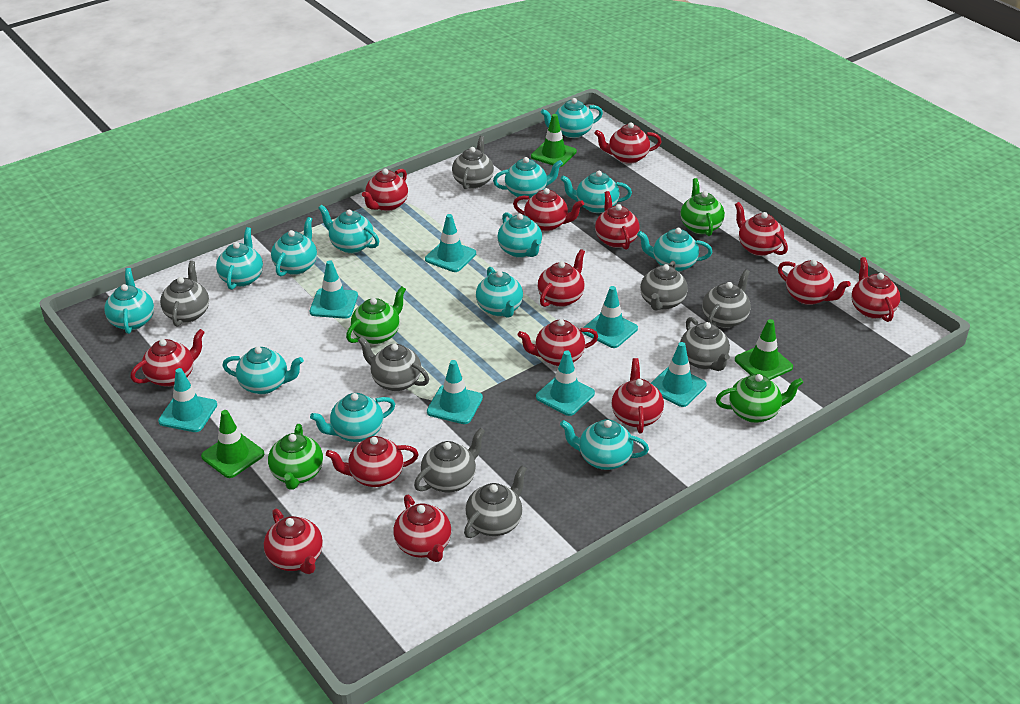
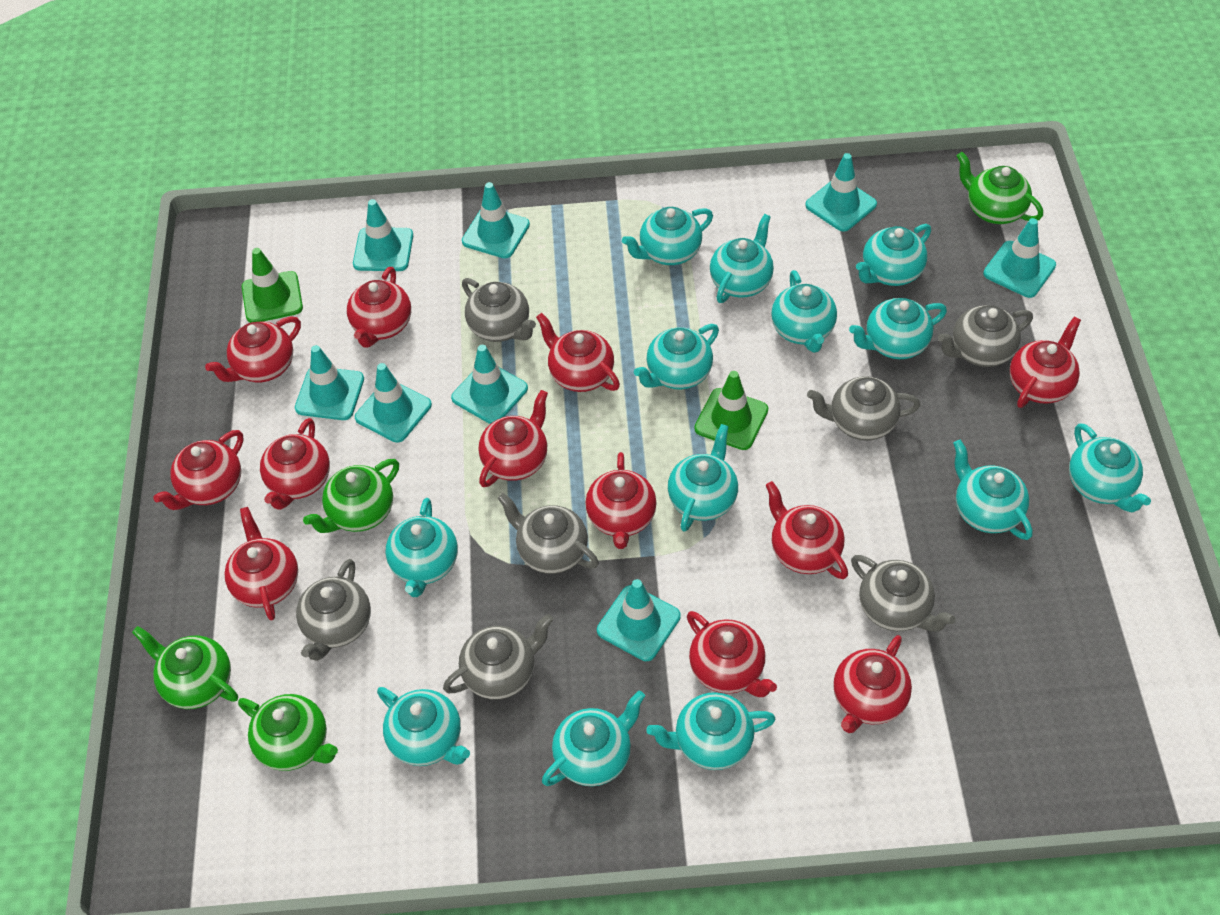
green traffic cone: 3 -> 2
grey teapot: 8 -> 7
red teapot: 14 -> 12
turquoise traffic cone: 7 -> 8

